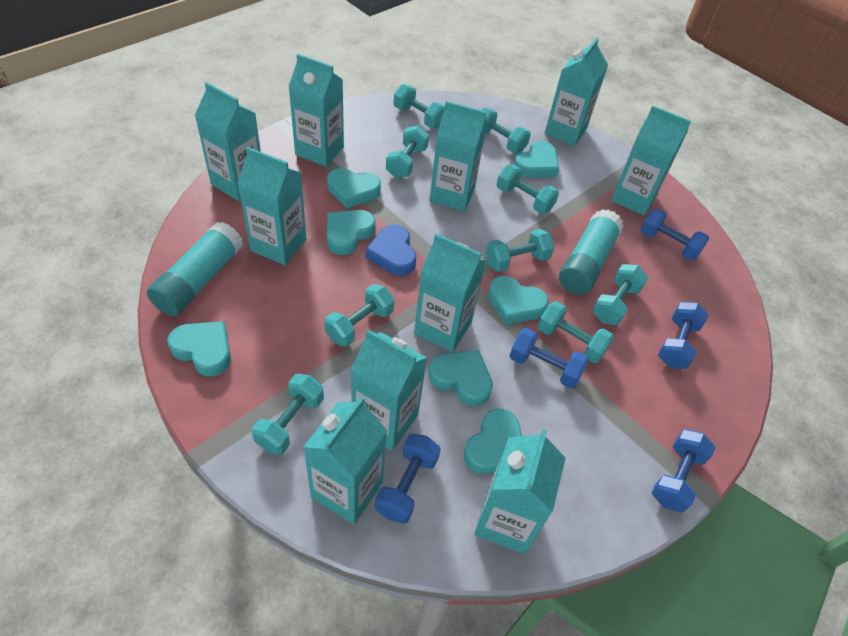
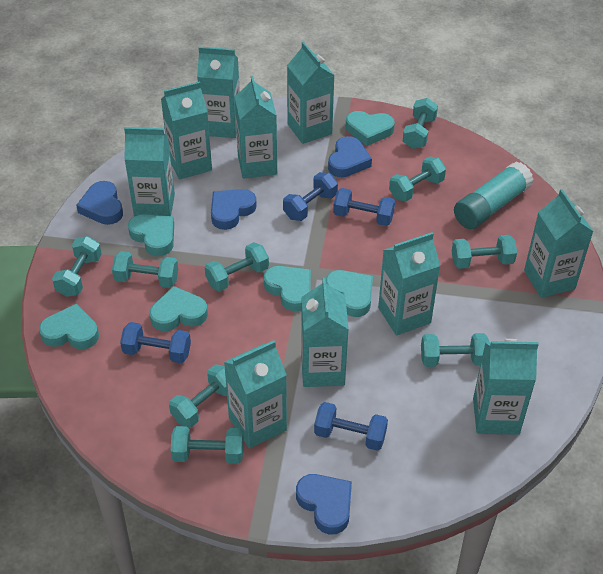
blue dumbbell: 5 -> 4
blue heart: 1 -> 4
turquoise glue stick: 2 -> 1
turquoise heart: 7 -> 6

